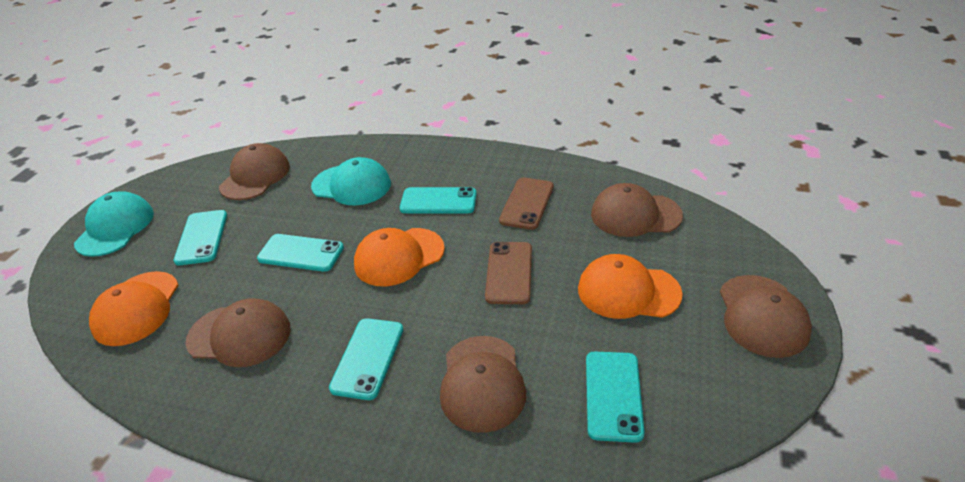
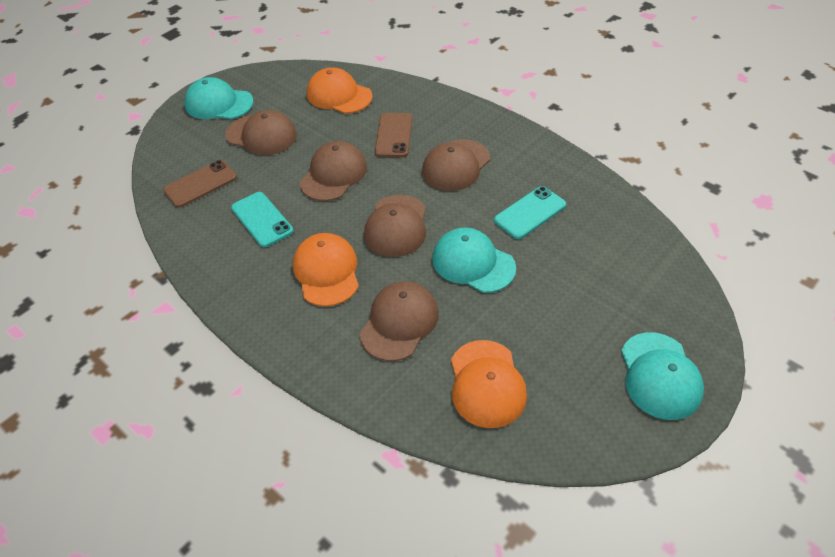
turquoise cap: 2 -> 3
turquoise phone: 5 -> 2

